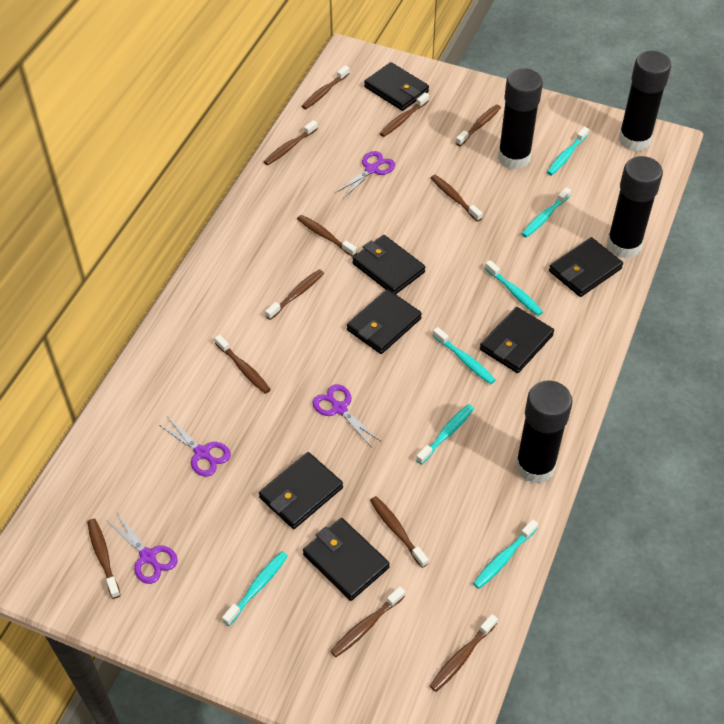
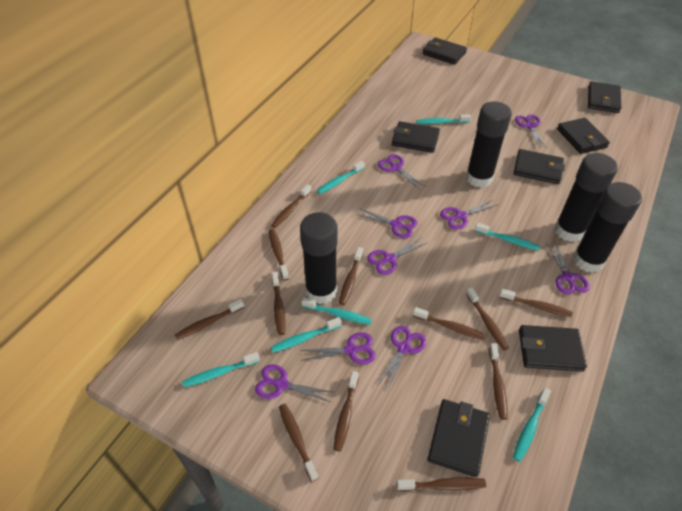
purple scissors: 4 -> 9

